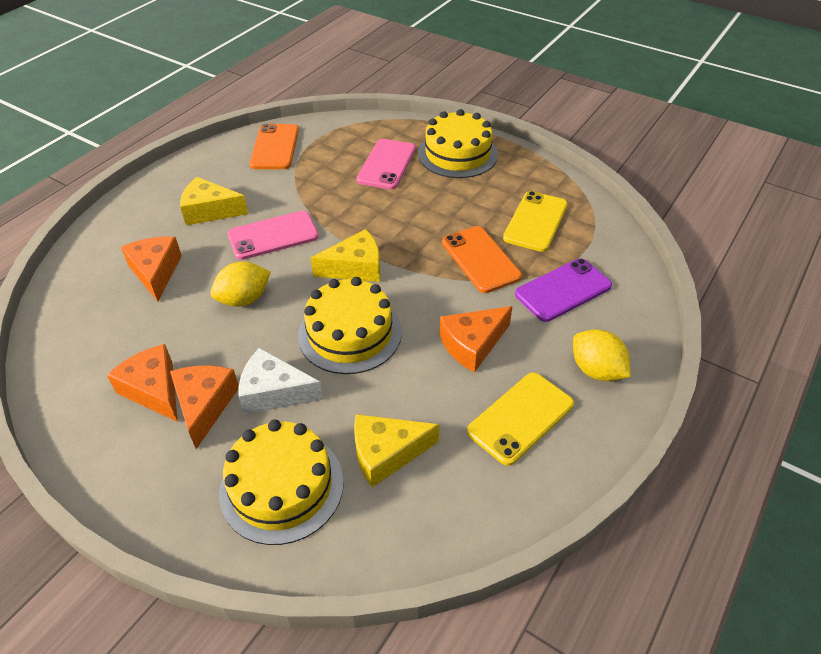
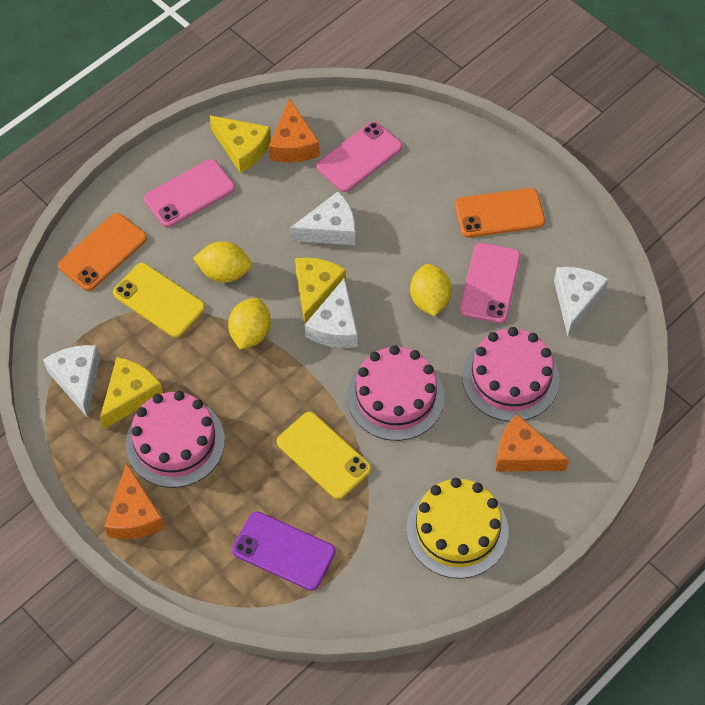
orange cheese: 4 -> 3
pink cake: 0 -> 3
pink phone: 2 -> 3
white cheese: 1 -> 4
yellow cake: 3 -> 1
yellow lemon: 2 -> 3

